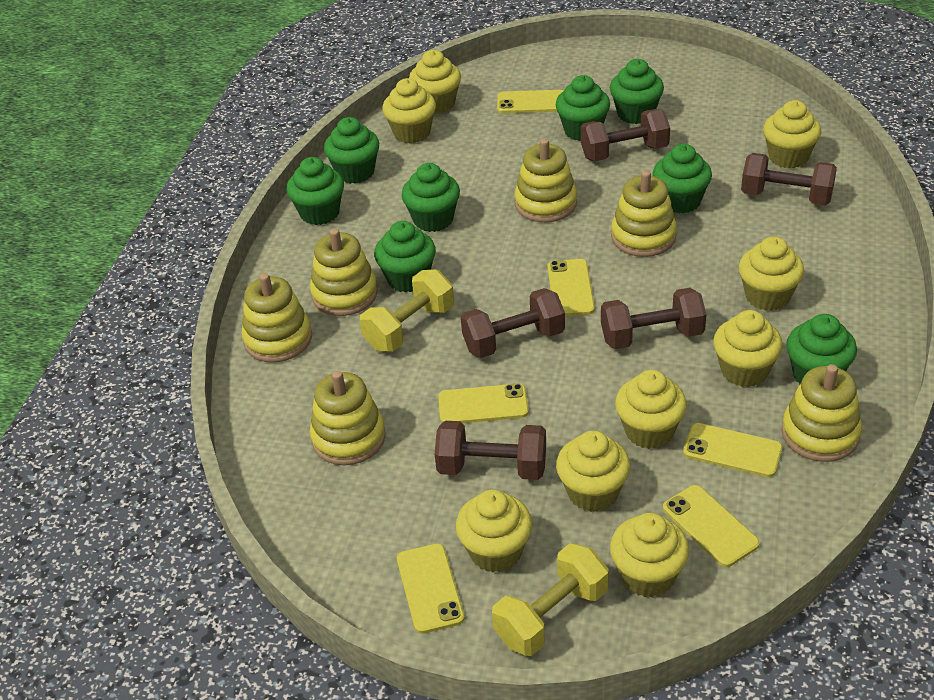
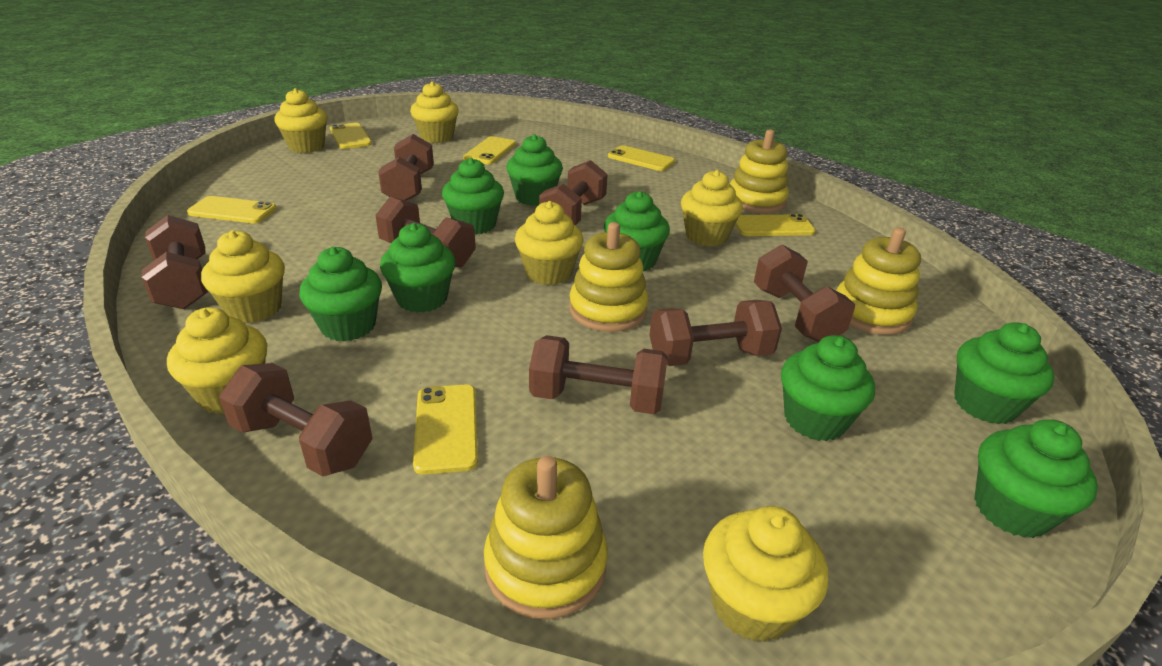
brown dumbbell: 5 -> 8
yellow cupcake: 9 -> 7
yellow dumbbell: 2 -> 0
yellow stacking toy: 6 -> 4

